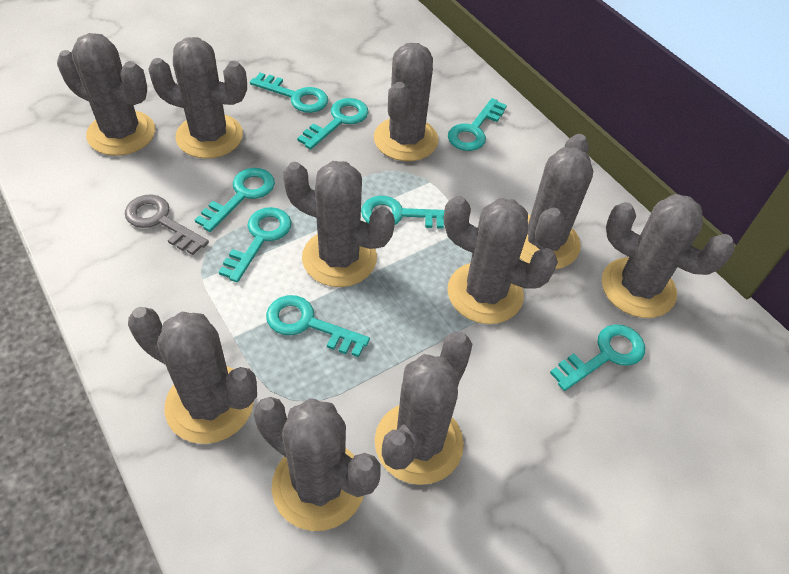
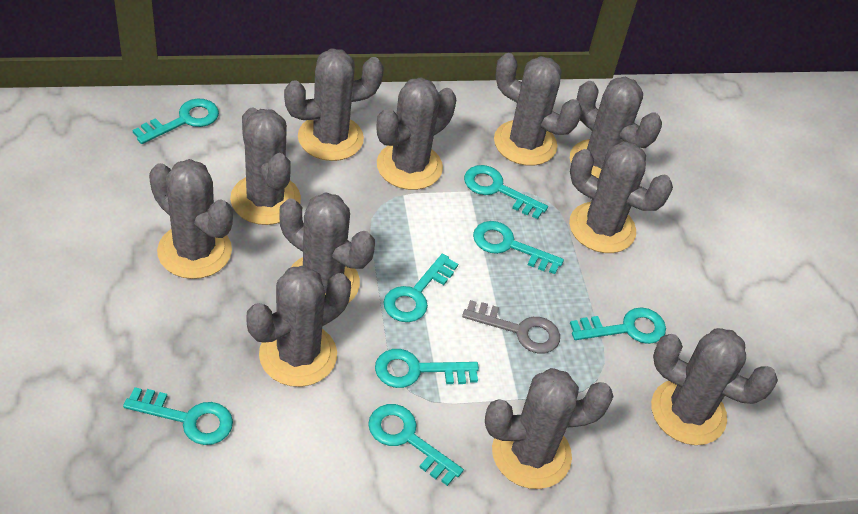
grey cactus: 10 -> 11

